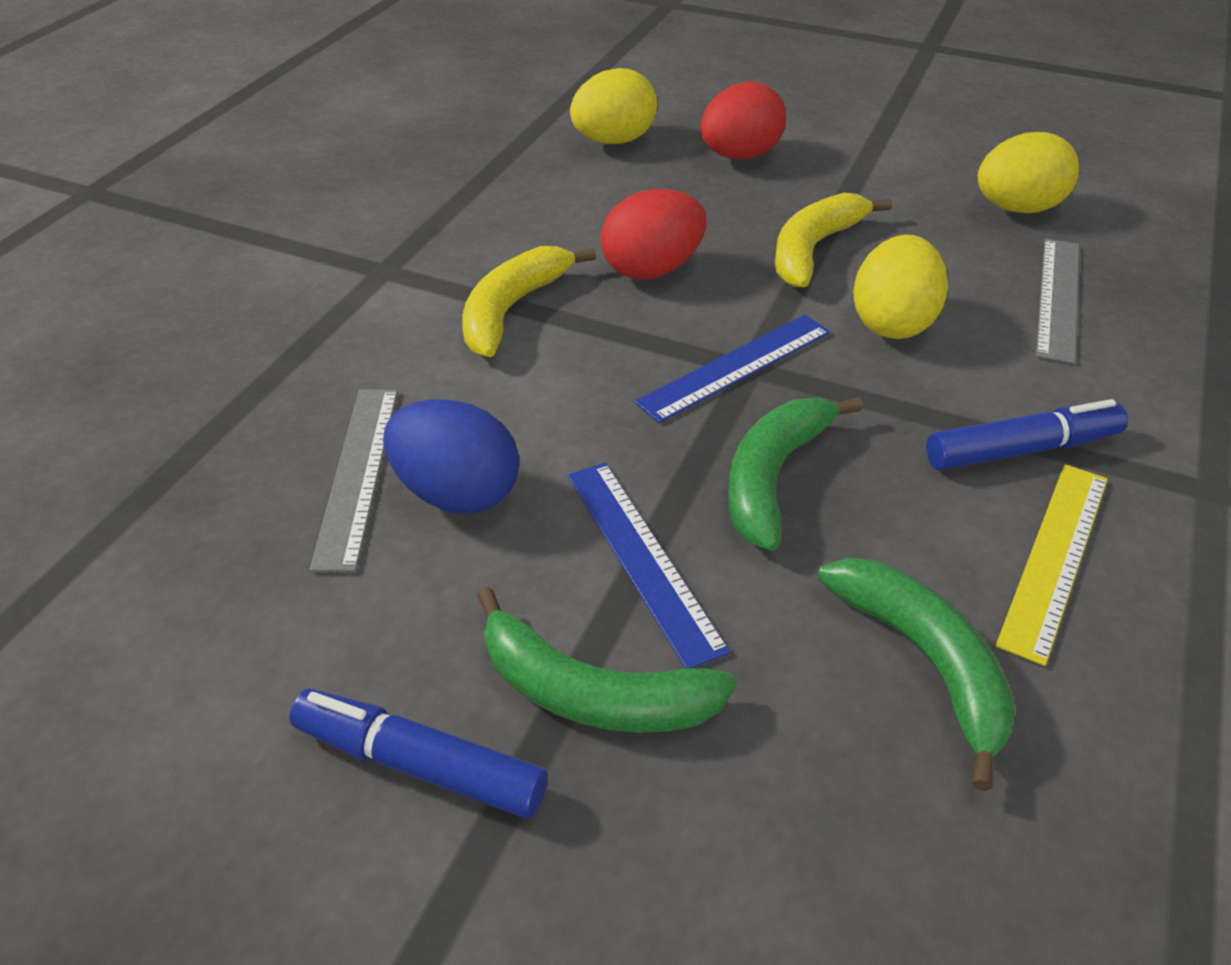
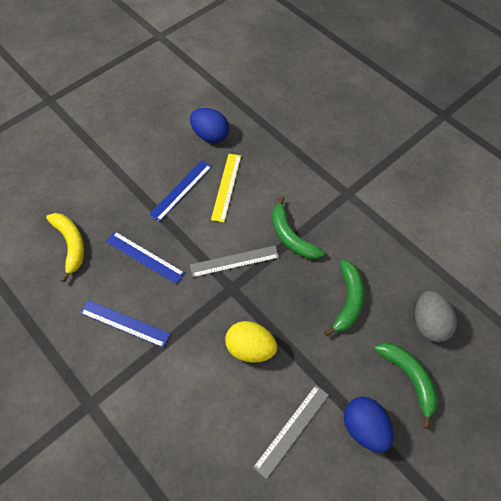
blue egg: 1 -> 2
blue marker: 2 -> 0
blue ruler: 2 -> 3
grey egg: 0 -> 1
red egg: 2 -> 0
yellow banana: 2 -> 1
yellow egg: 3 -> 1

